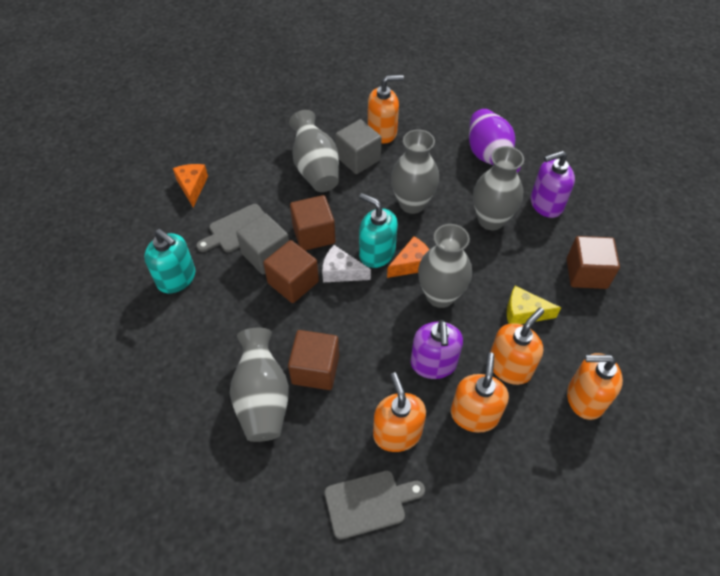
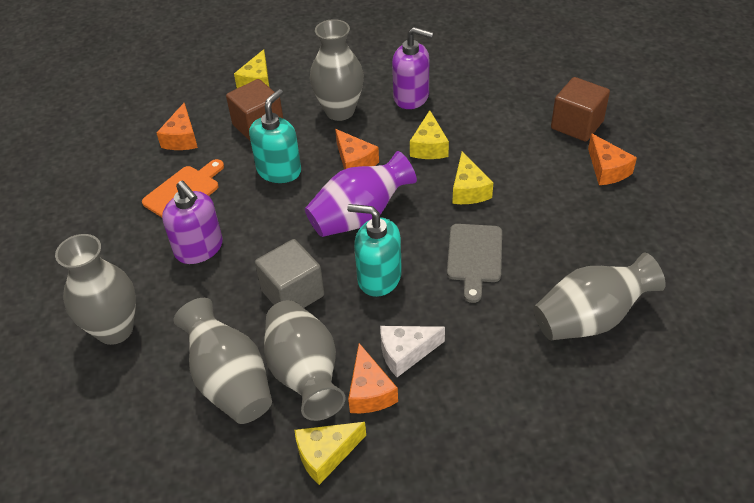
brown cube: 4 -> 2
grey cube: 2 -> 1
grey cutting board: 2 -> 1
orange cheese: 2 -> 4
orange cutting board: 0 -> 1
orange soap dispenser: 5 -> 0
yellow cheese: 1 -> 4

